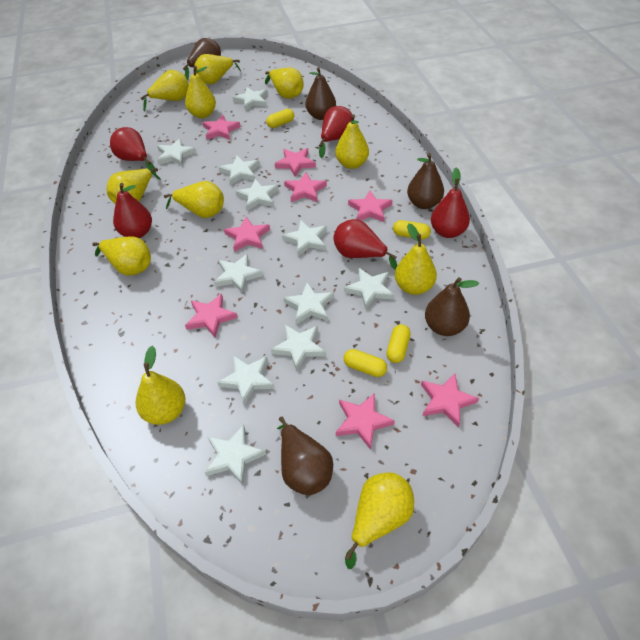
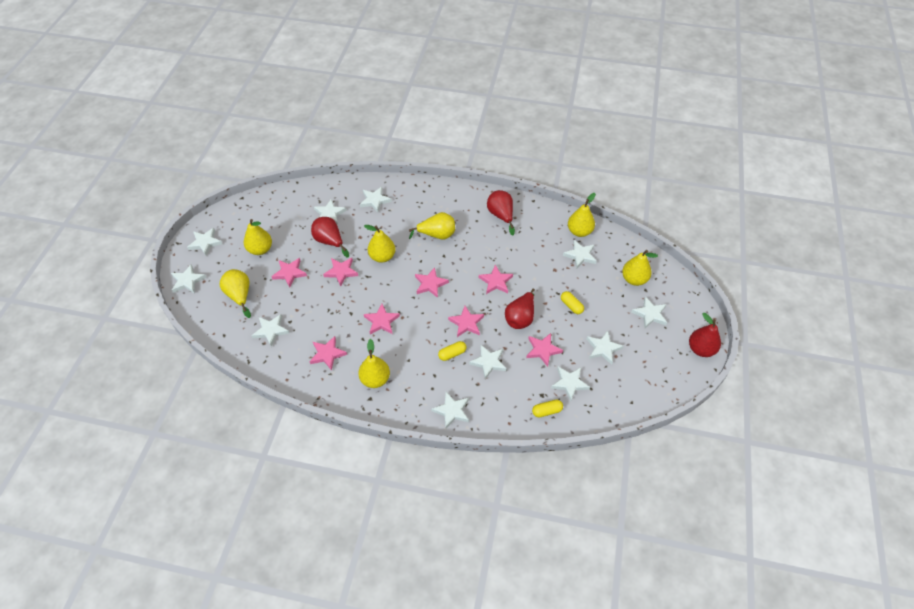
brown pear: 5 -> 0
red pear: 5 -> 4
yellow capsule: 4 -> 3
yellow pear: 11 -> 7

